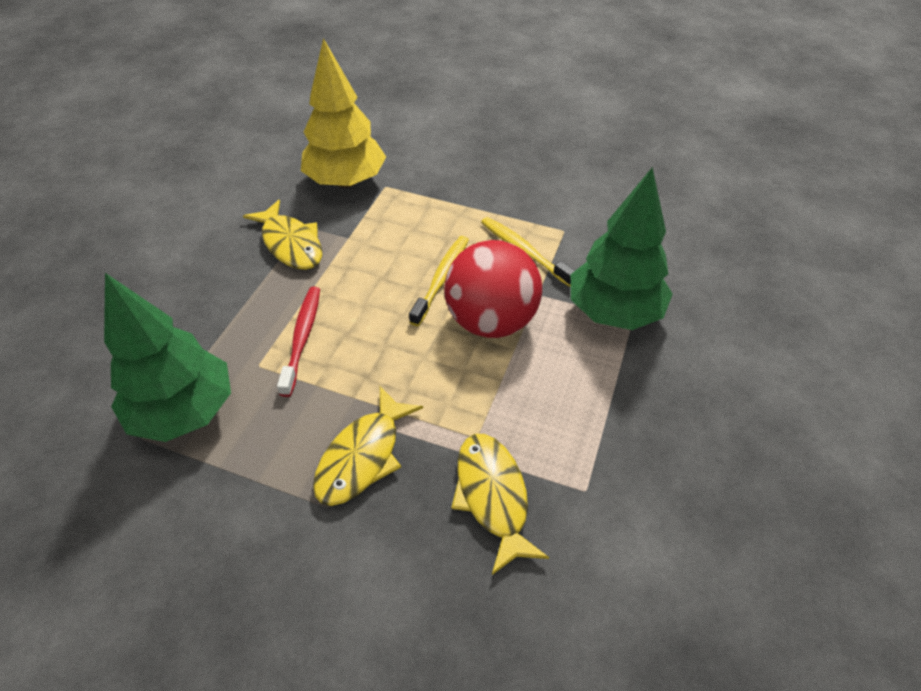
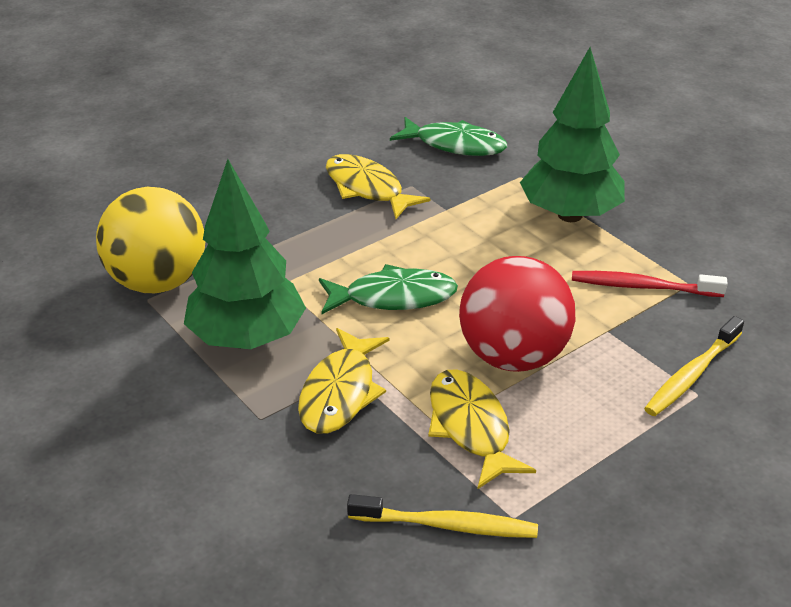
green fish: 0 -> 2
yellow ball: 0 -> 1
yellow tree: 1 -> 0

